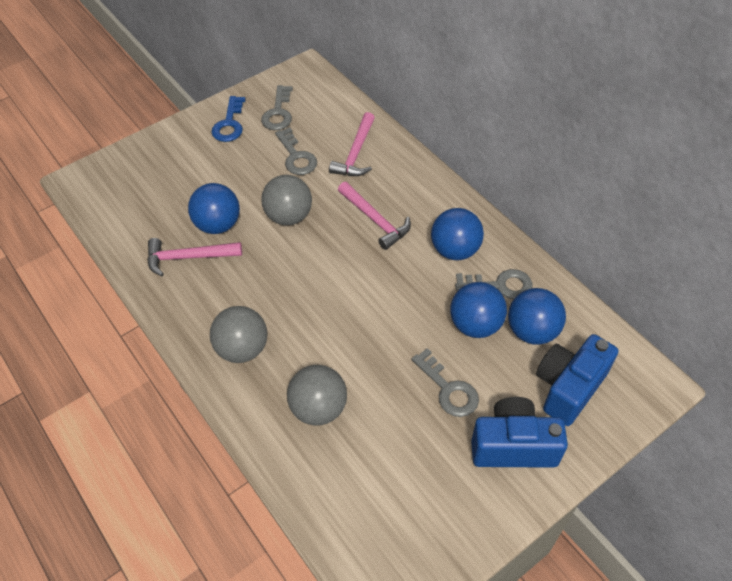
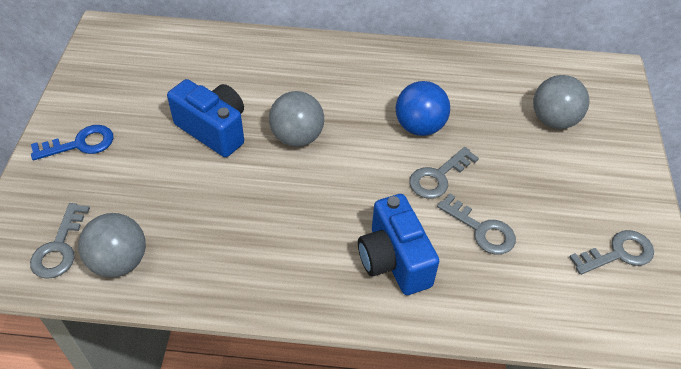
blue ball: 4 -> 1
pink hammer: 3 -> 0

